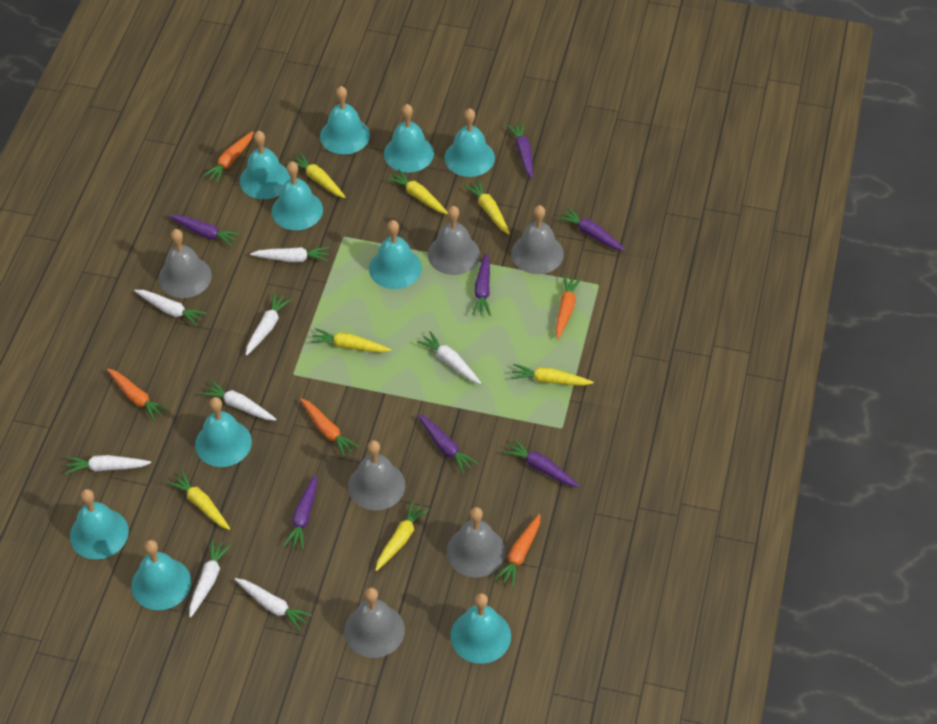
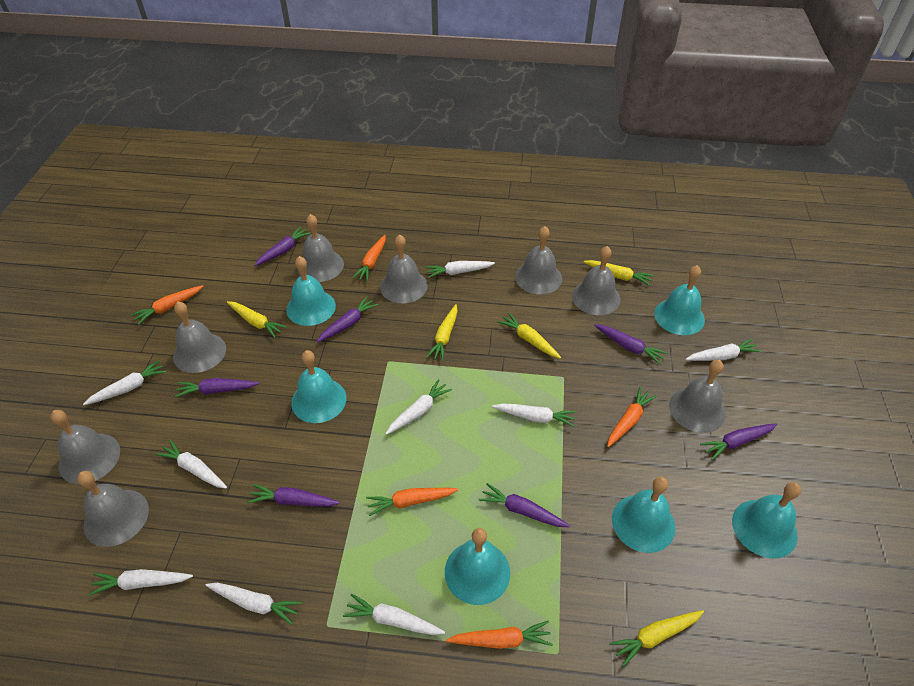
grey bell: 6 -> 8
turquoise bell: 10 -> 6
white carrot: 8 -> 9
yellow carrot: 7 -> 5

